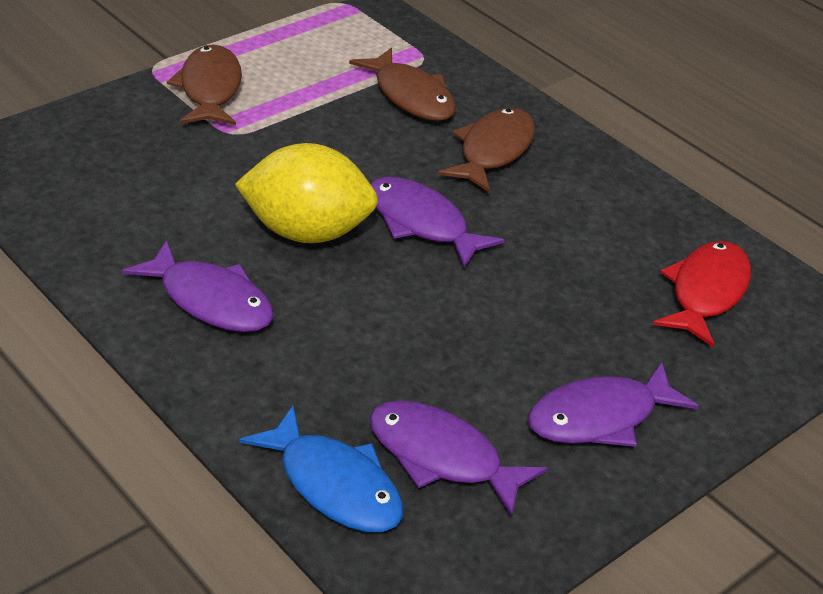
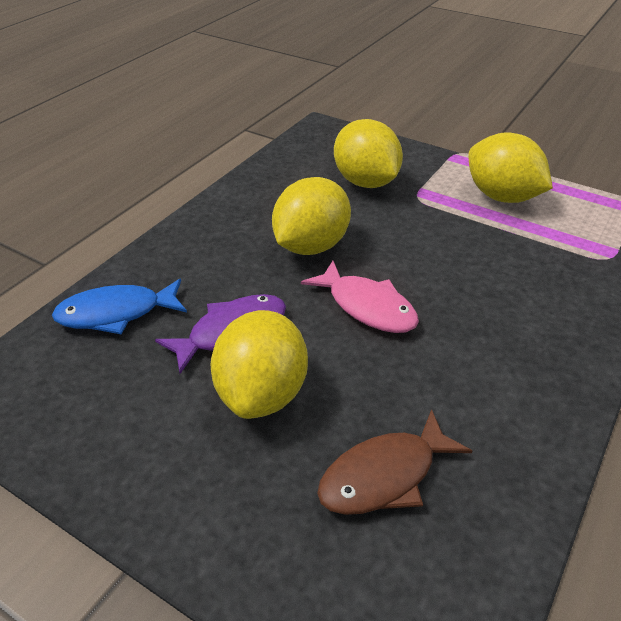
brown fish: 3 -> 1
pink fish: 0 -> 1
purple fish: 4 -> 1
red fish: 1 -> 0
yellow lemon: 1 -> 4

